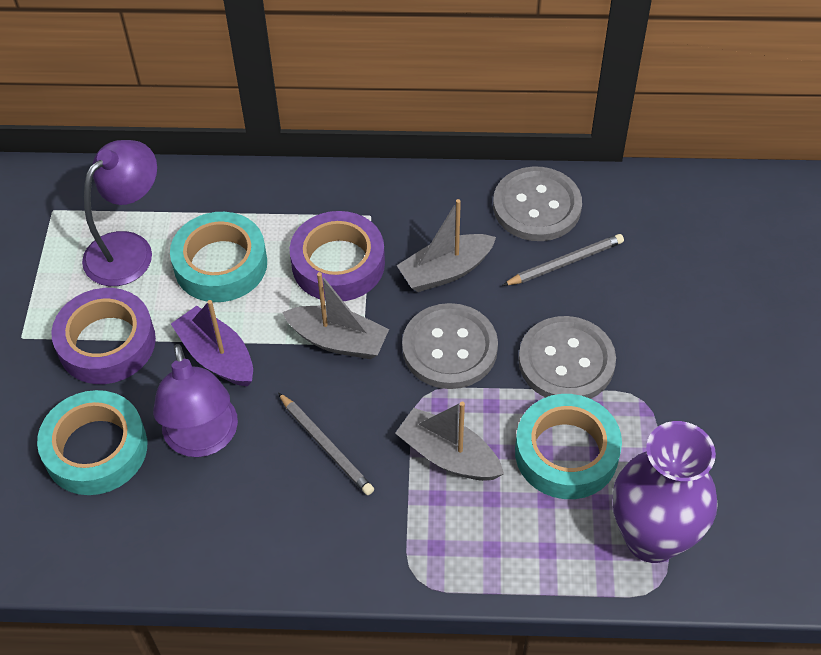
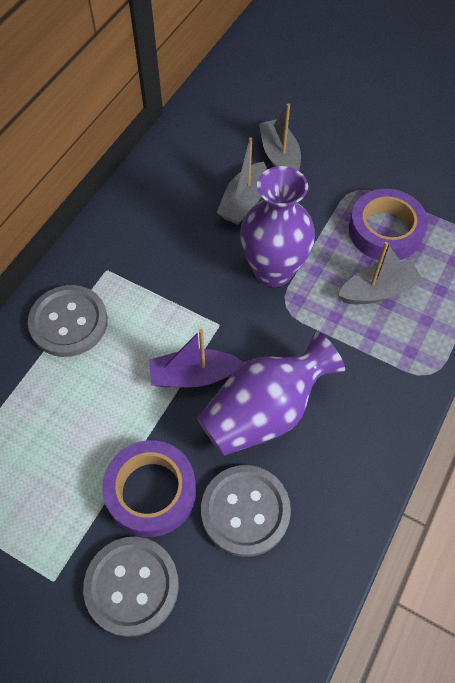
grey pencil: 2 -> 0
purple lamp: 2 -> 0
purple vase: 1 -> 2
turquoise tape: 3 -> 0

